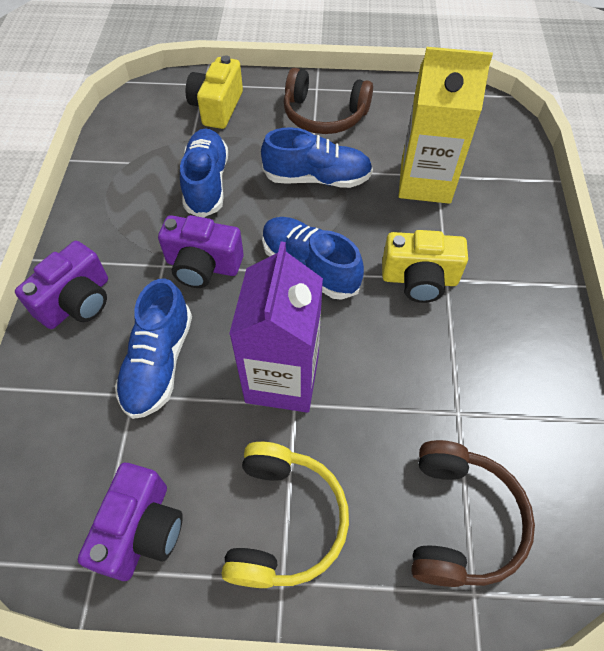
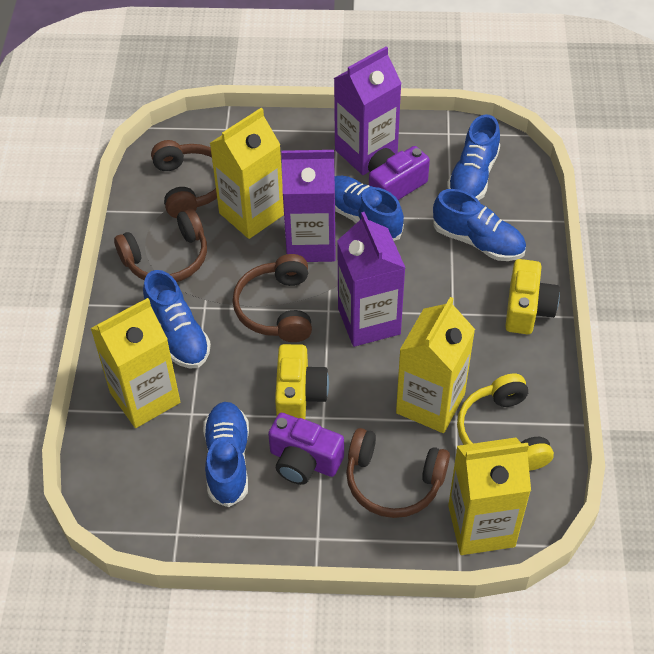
blue shoe: 4 -> 5
brown headphones: 2 -> 4
purple camera: 3 -> 2
purple carton: 1 -> 3
yellow carton: 1 -> 4

